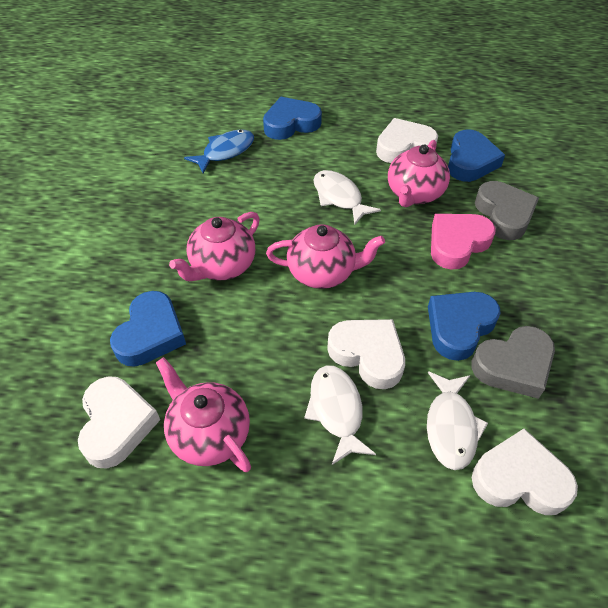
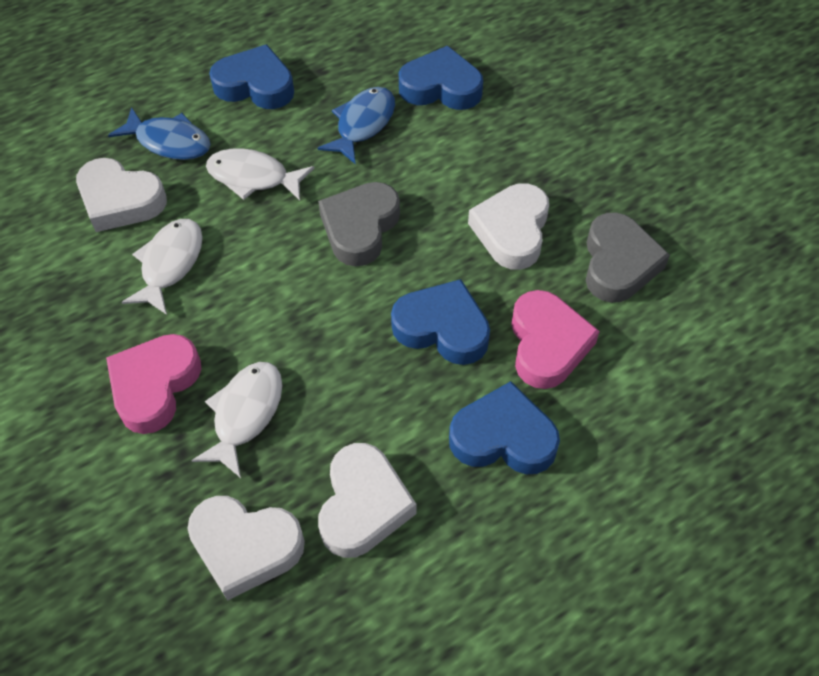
blue fish: 1 -> 2
pink heart: 1 -> 2
pink teapot: 4 -> 0

